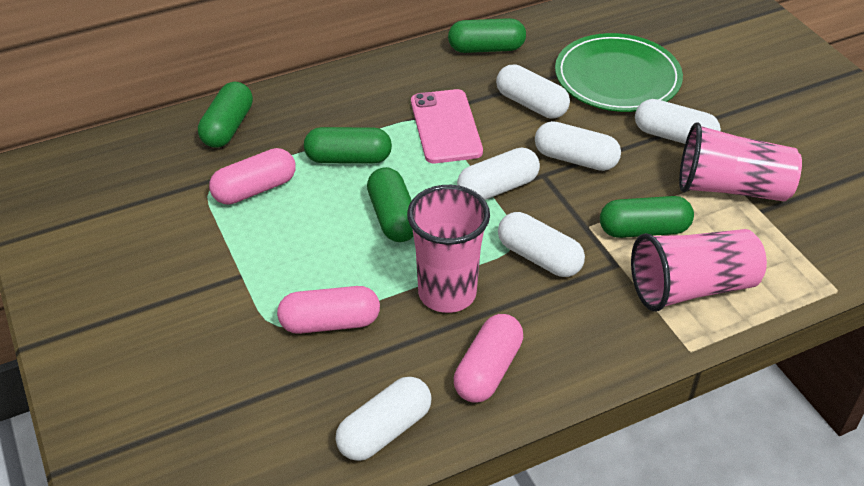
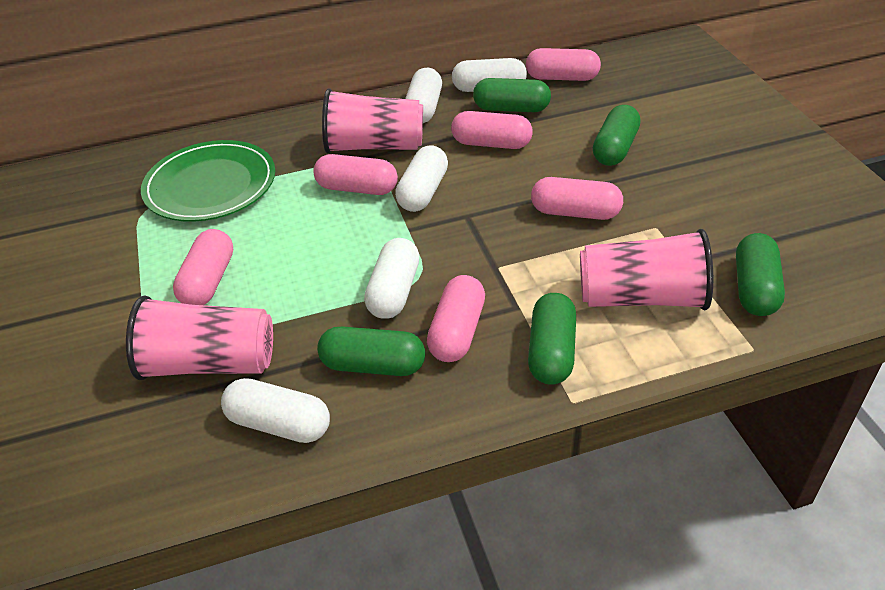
pink capsule: 3 -> 6
pink phone: 1 -> 0
white capsule: 6 -> 5

